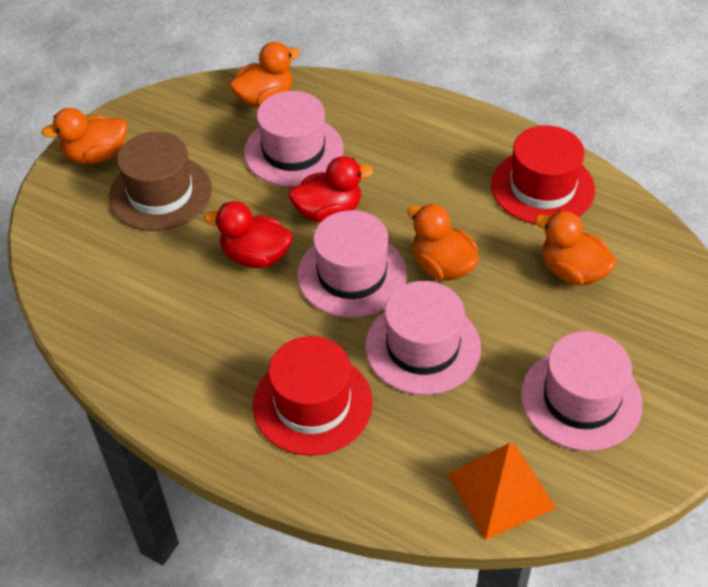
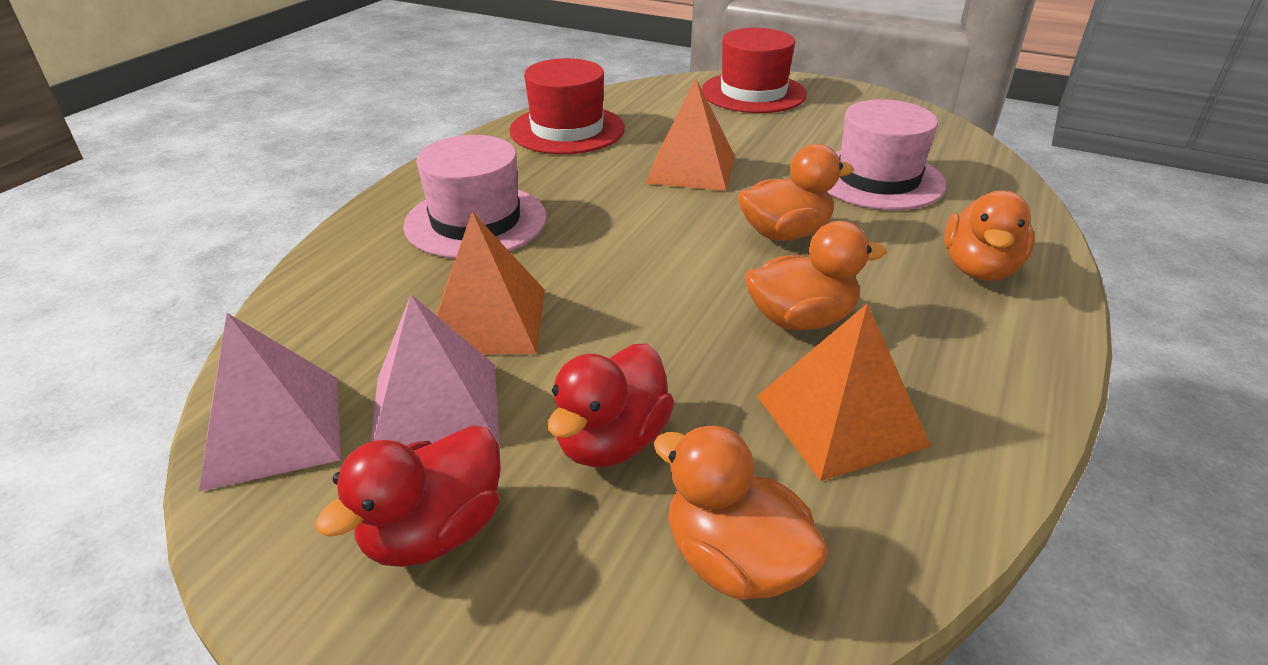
brown hat: 1 -> 0
orange pyramid: 1 -> 3
pink hat: 4 -> 2
pink pyramid: 0 -> 2

